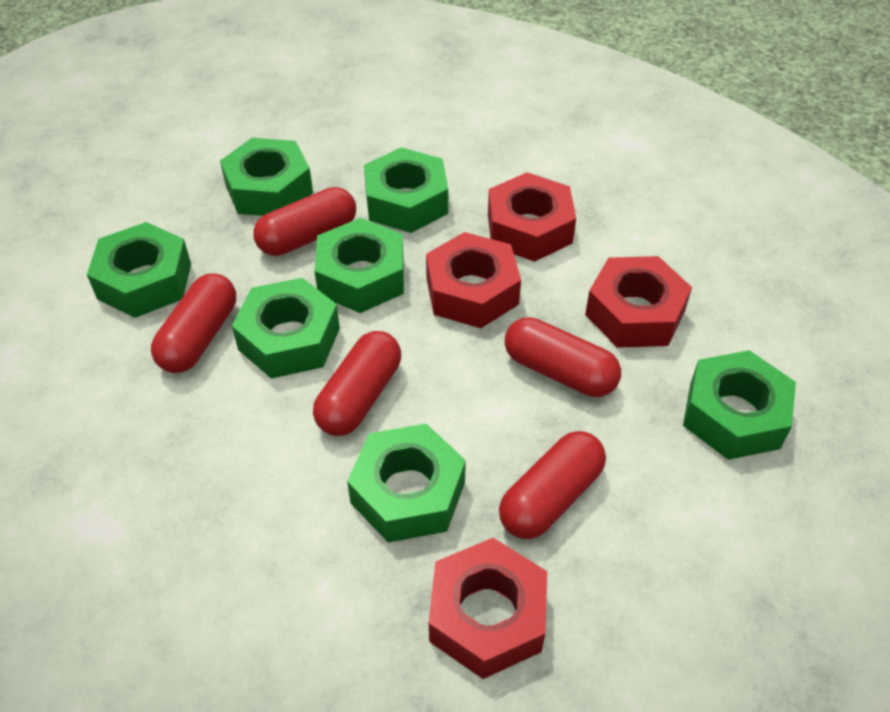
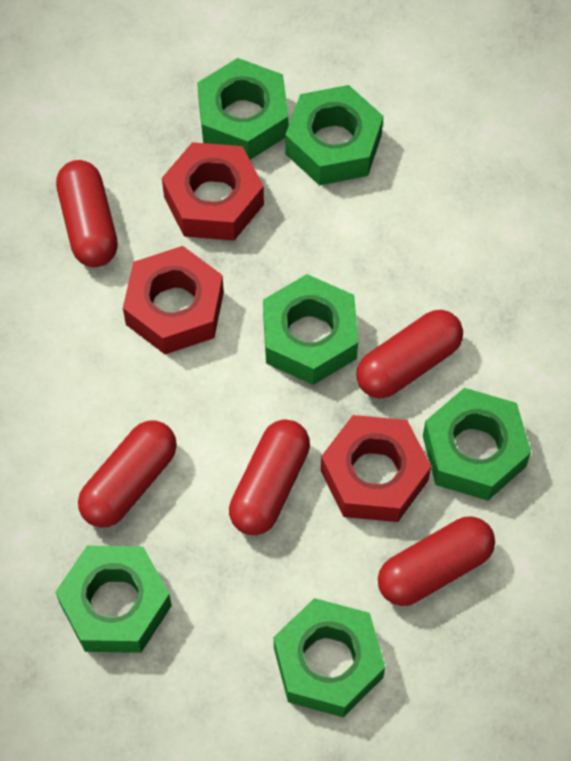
green nut: 7 -> 6
red nut: 4 -> 3

